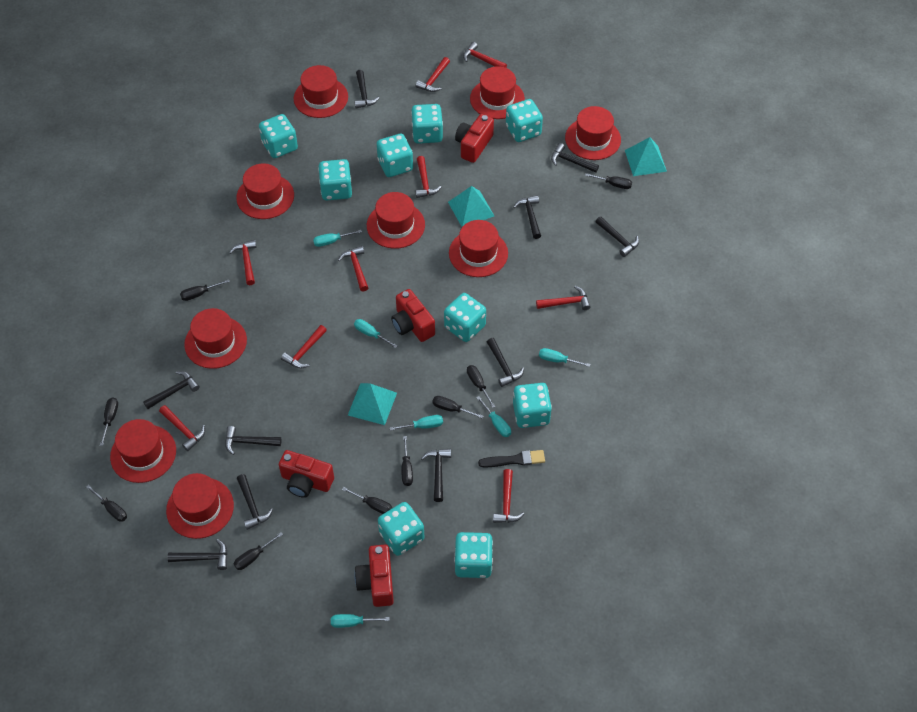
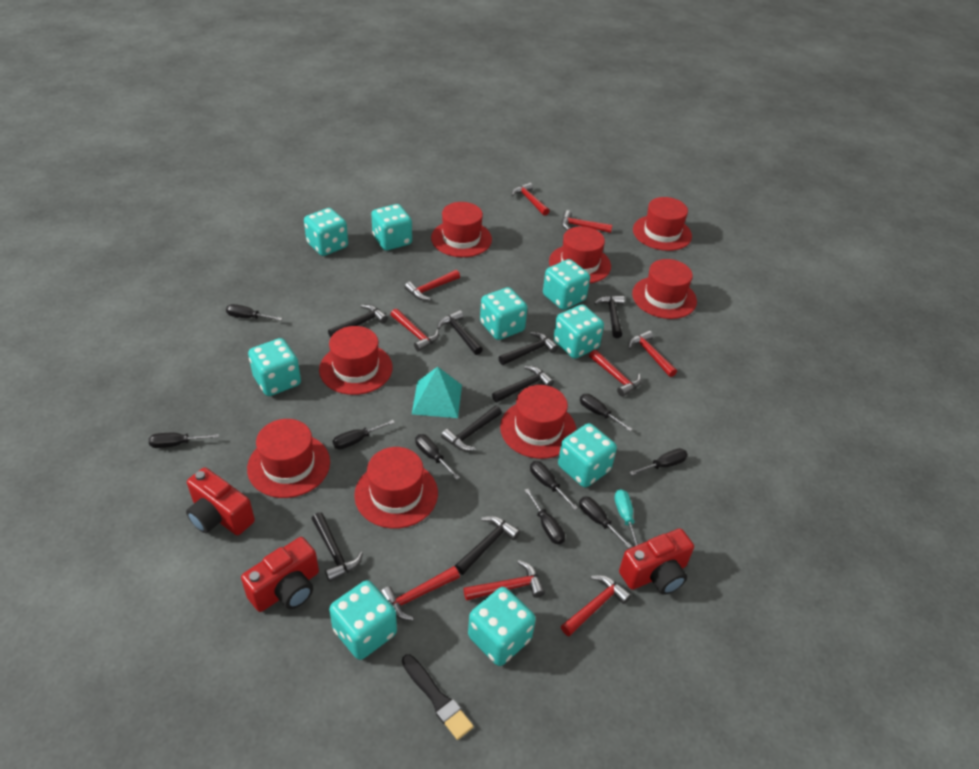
black hammer: 10 -> 8
red camera: 4 -> 3
red hat: 9 -> 8
turquoise pyramid: 3 -> 1
turquoise screwdriver: 6 -> 1

